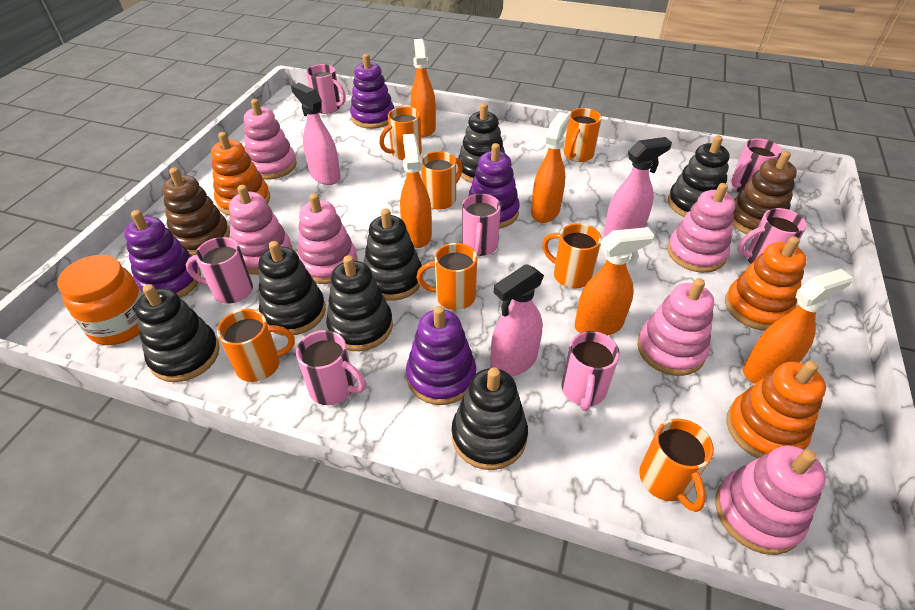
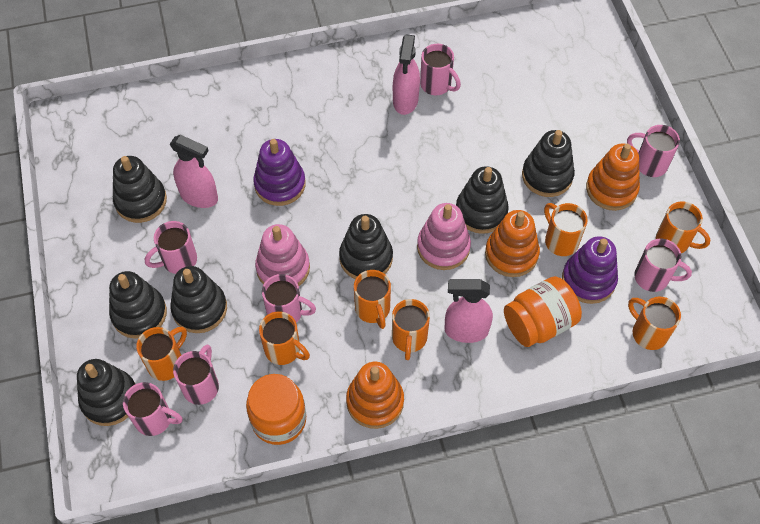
brown stacking toy: 2 -> 0
orange jar: 1 -> 2
orange spray bottle: 5 -> 0
pink stacking toy: 6 -> 2
purple stacking toy: 4 -> 2

